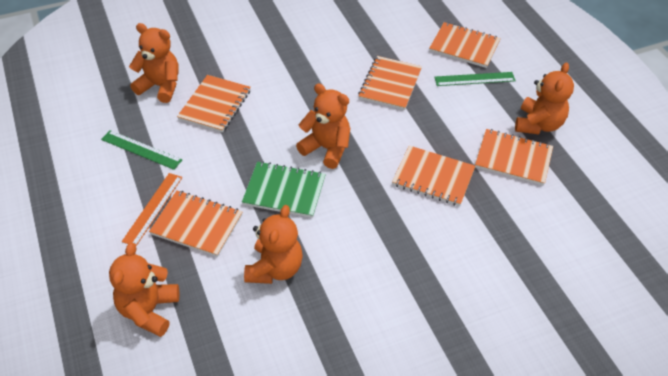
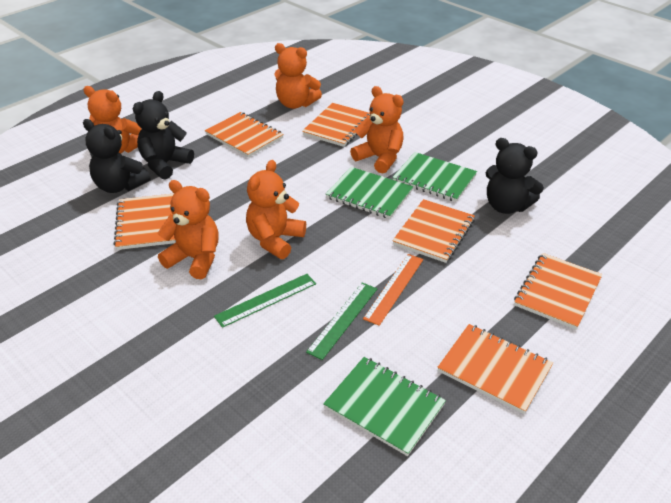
black teddy bear: 0 -> 3
green notebook: 1 -> 3

